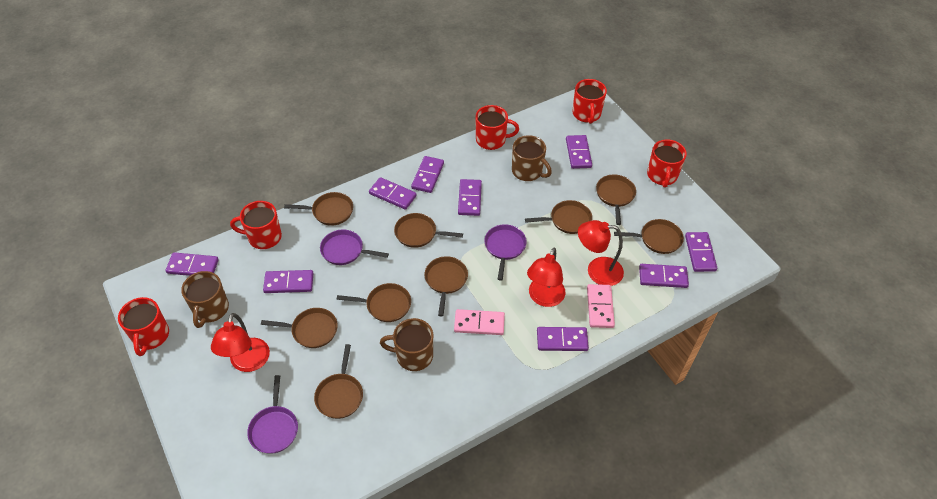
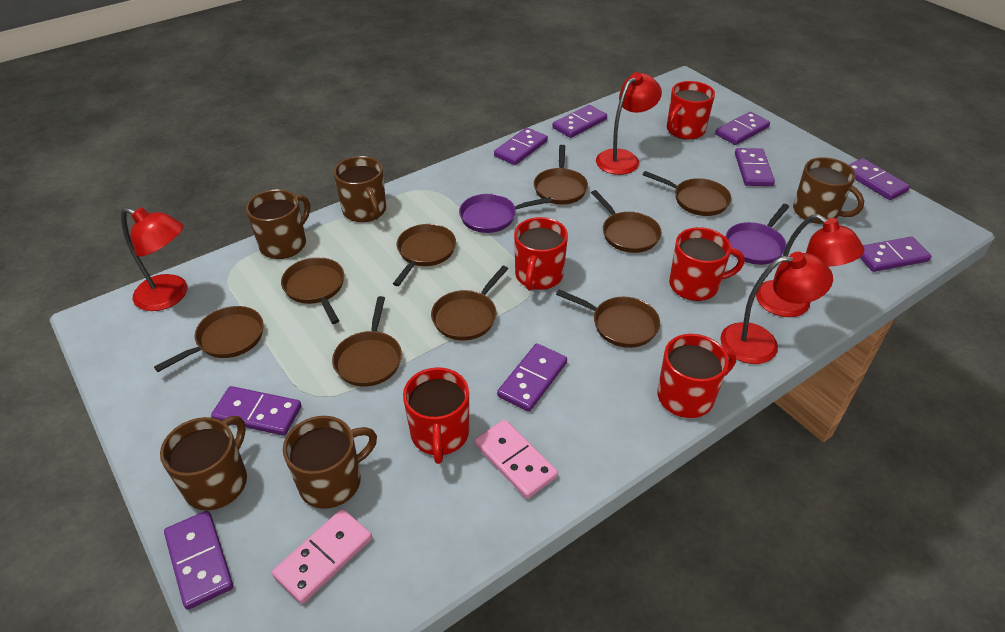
brown mug: 3 -> 5
purple pan: 3 -> 2
red lamp: 3 -> 4

